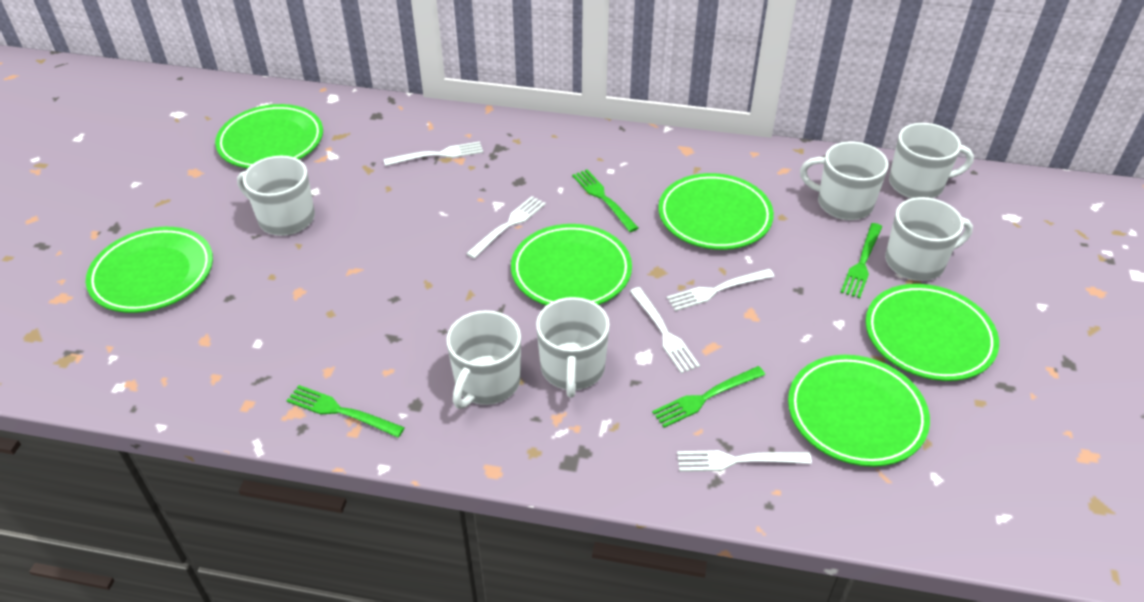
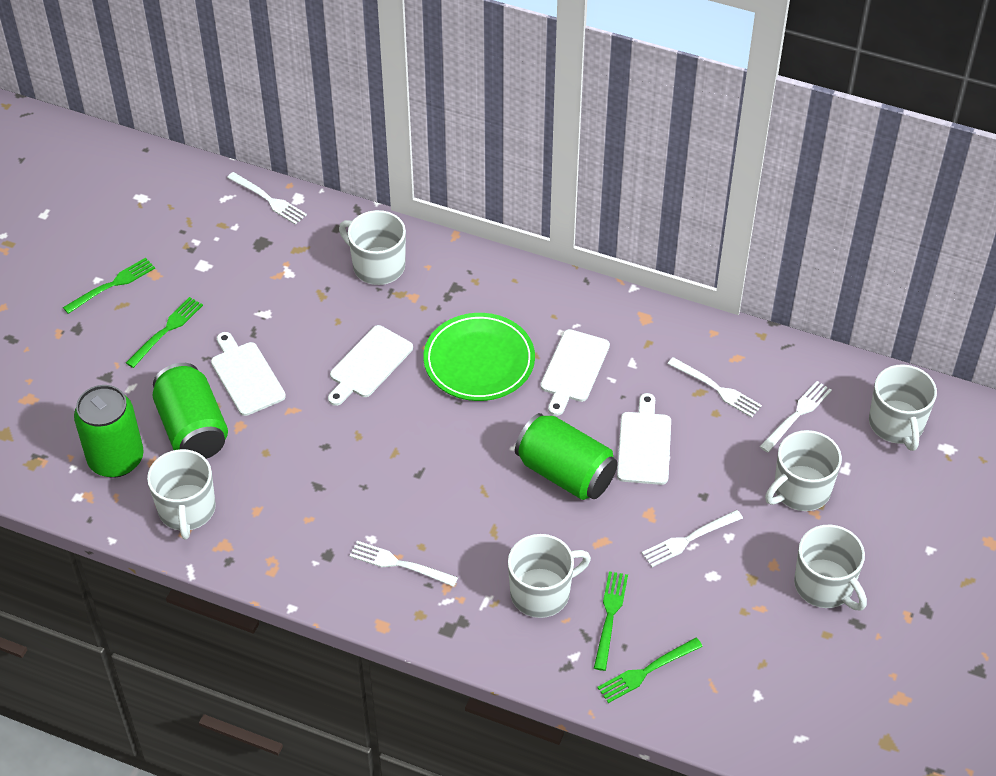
green can: 0 -> 3
green plate: 6 -> 1
white cutting board: 0 -> 4

